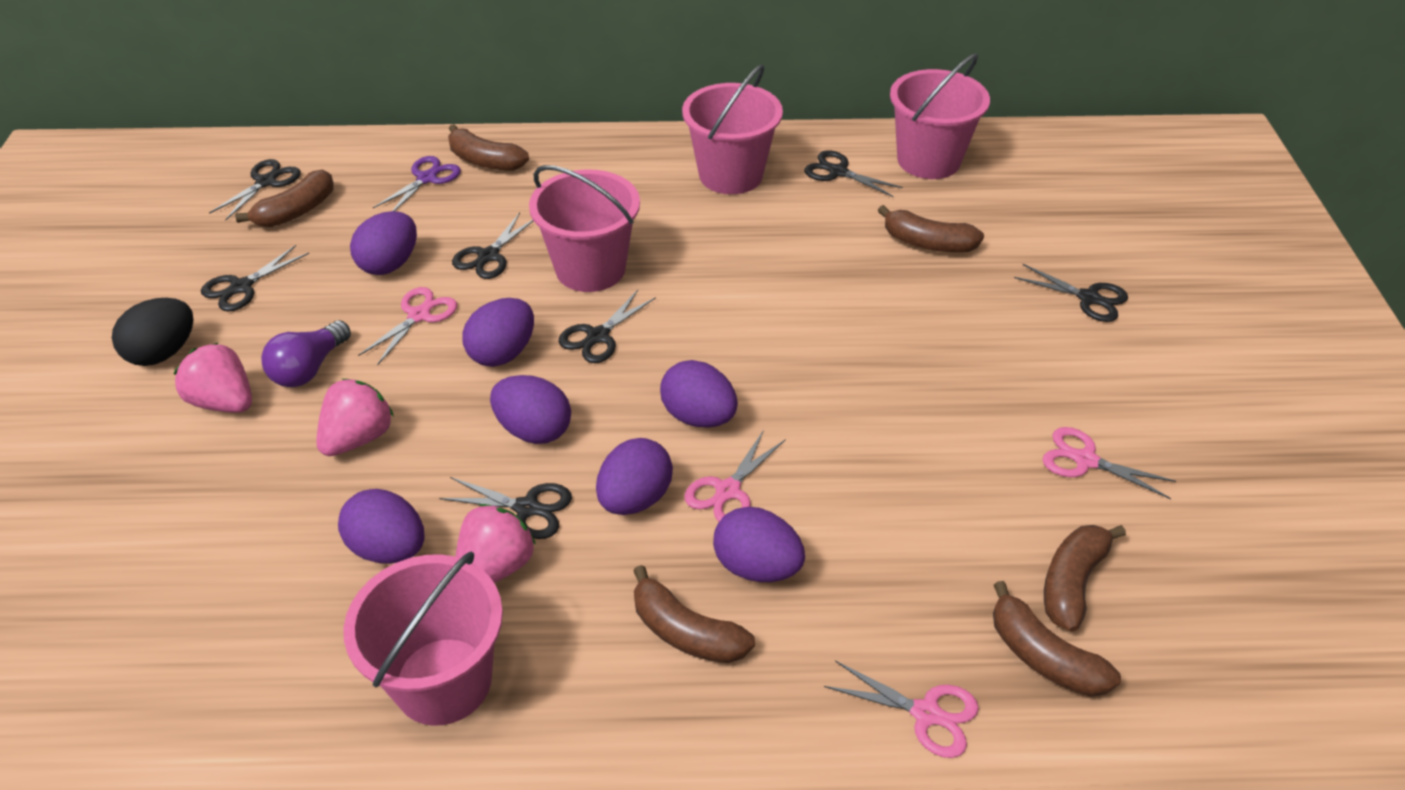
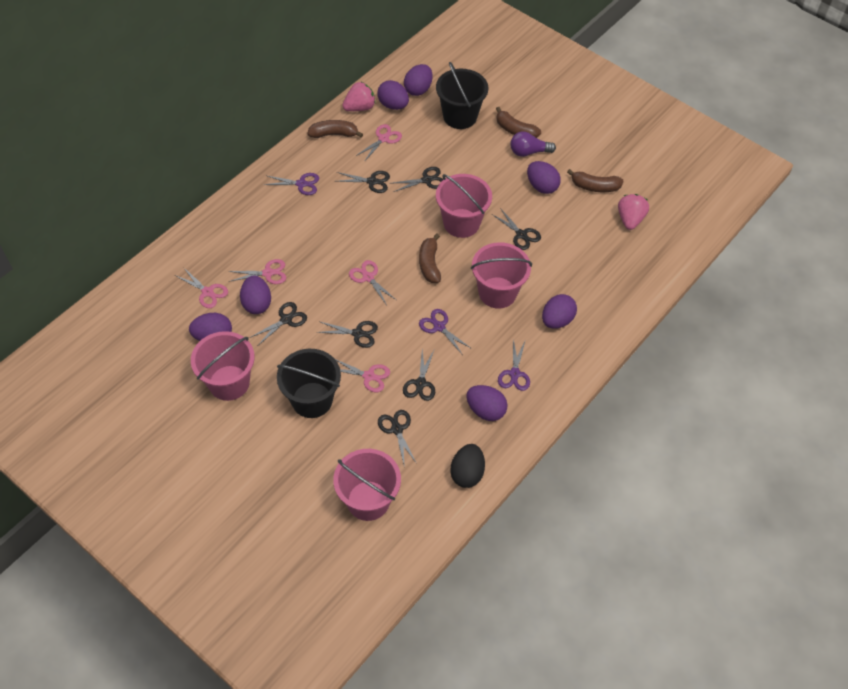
black bucket: 0 -> 2
brown banana: 6 -> 4
pink scissors: 4 -> 5
pink strawberry: 3 -> 2
purple scissors: 1 -> 3

